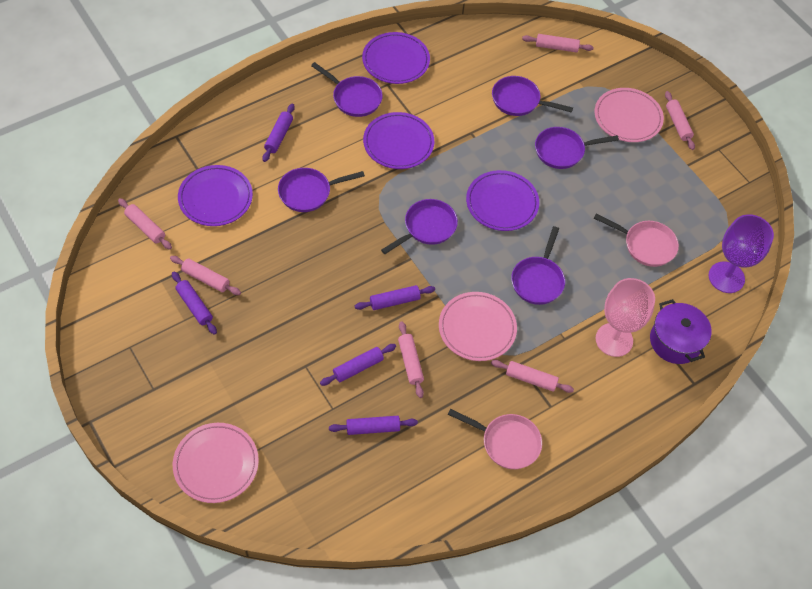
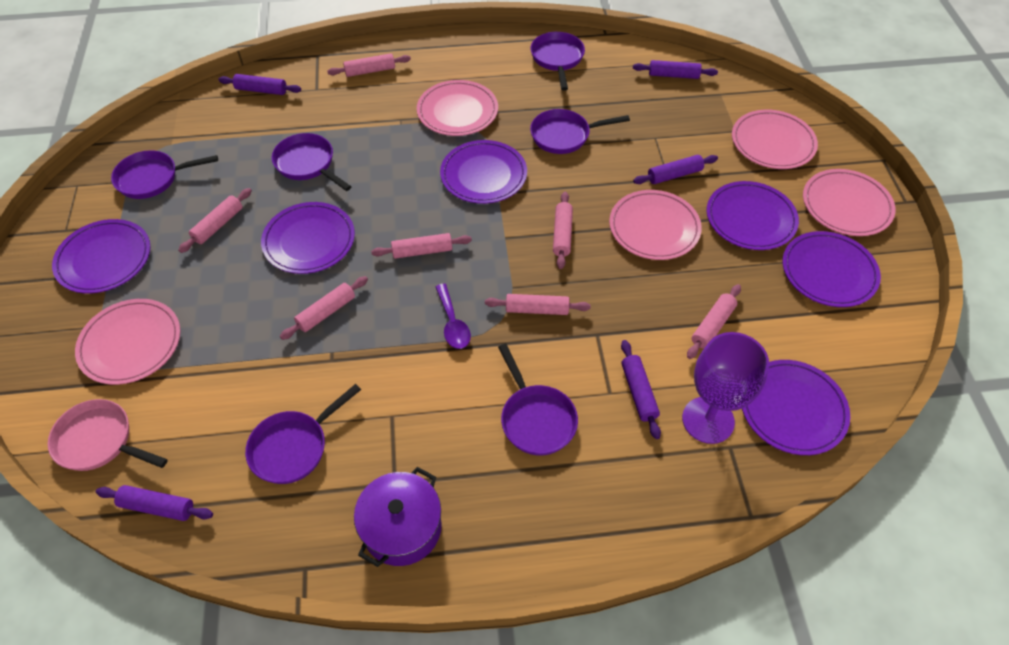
pink goblet: 1 -> 0
pink pan: 2 -> 1
pink plate: 3 -> 5
pink rolling pin: 6 -> 7
purple plate: 4 -> 6
purple spoon: 0 -> 1

